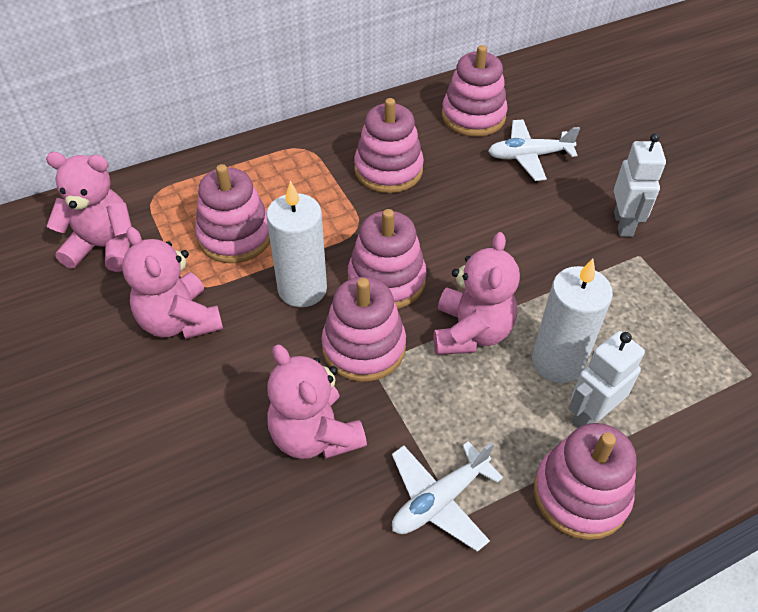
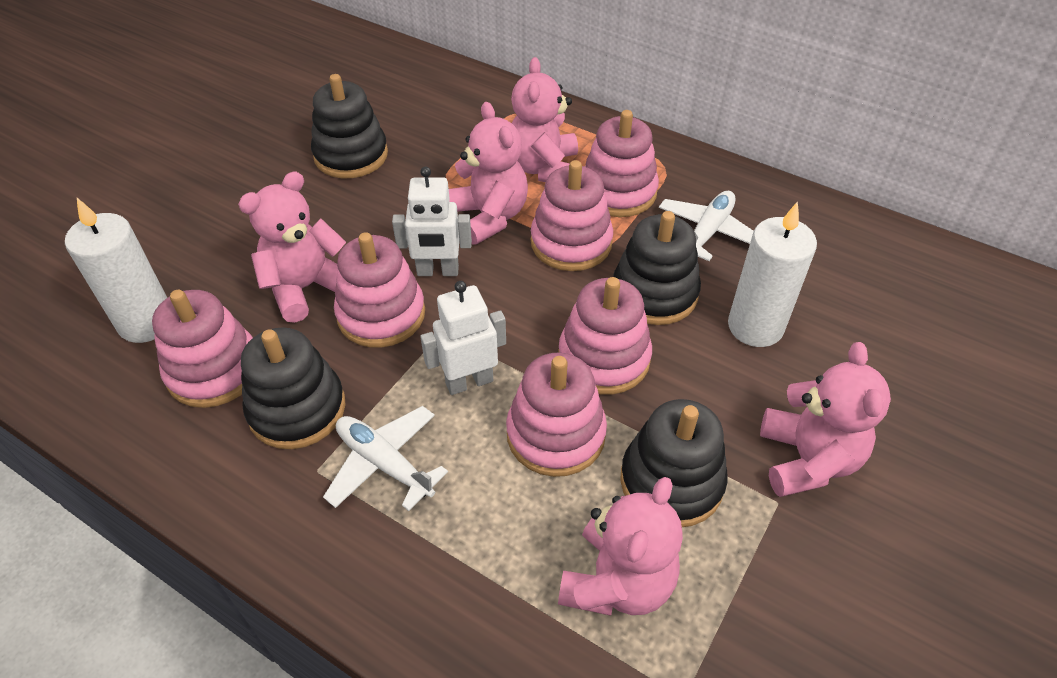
black stacking toy: 0 -> 4
pink teddy bear: 4 -> 5

